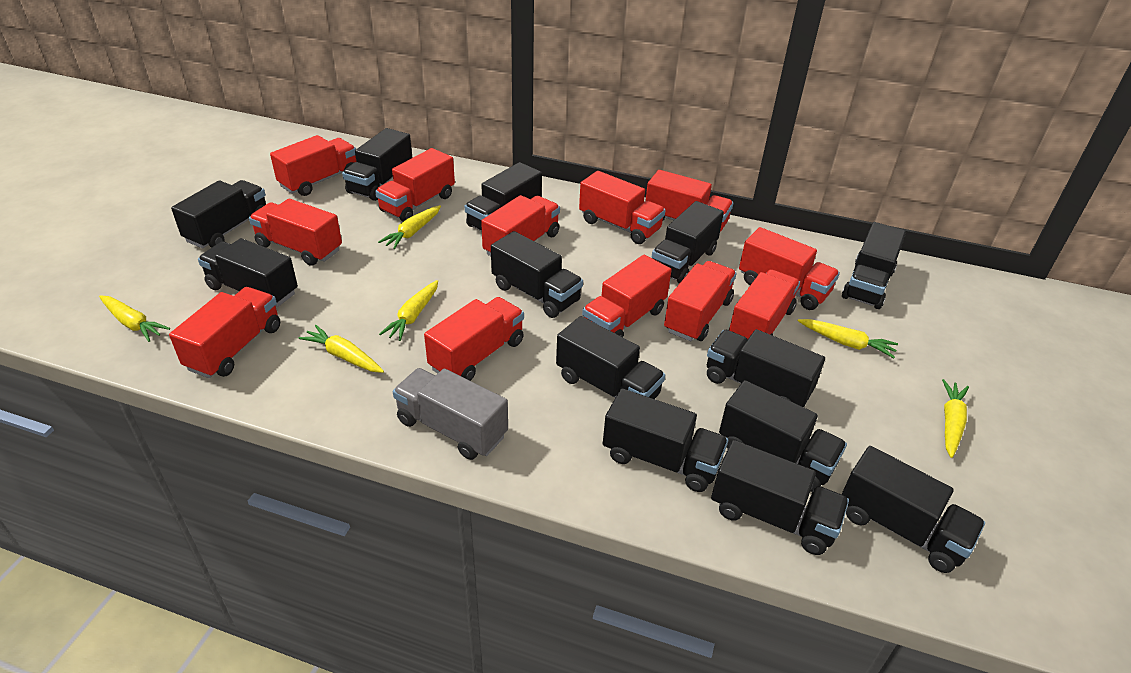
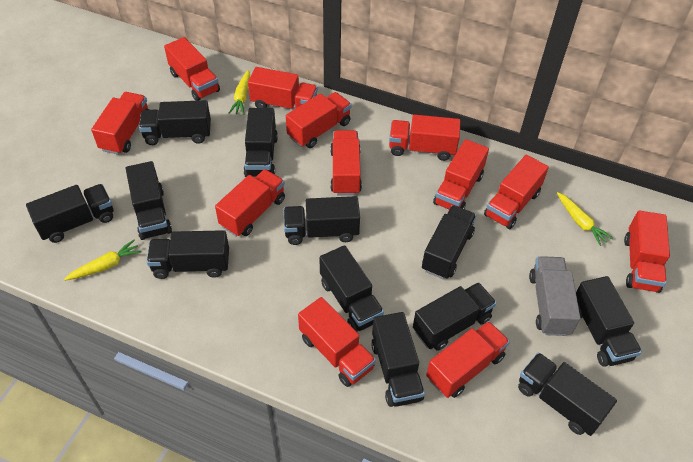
black truck: 13 -> 12
yellow carrot: 6 -> 3

